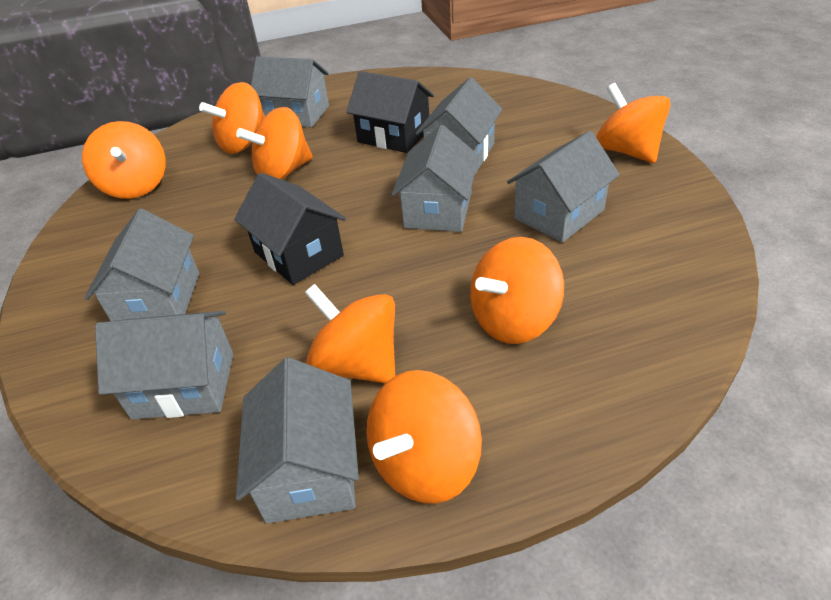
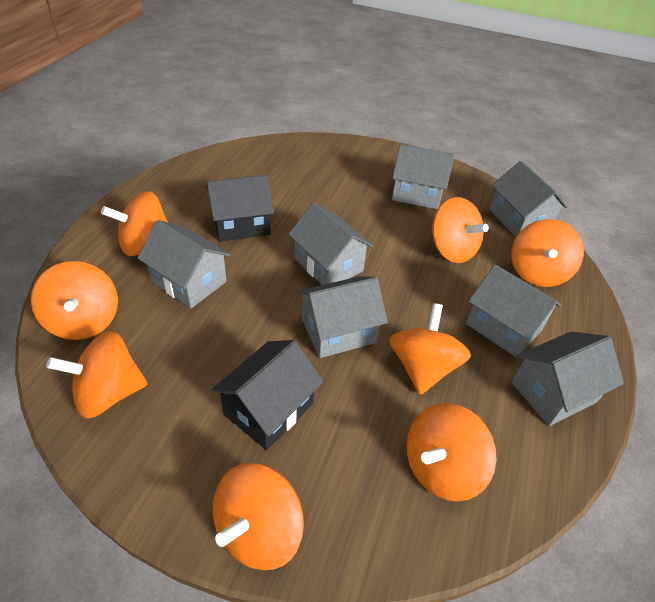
orange spinning top: 7 -> 8

